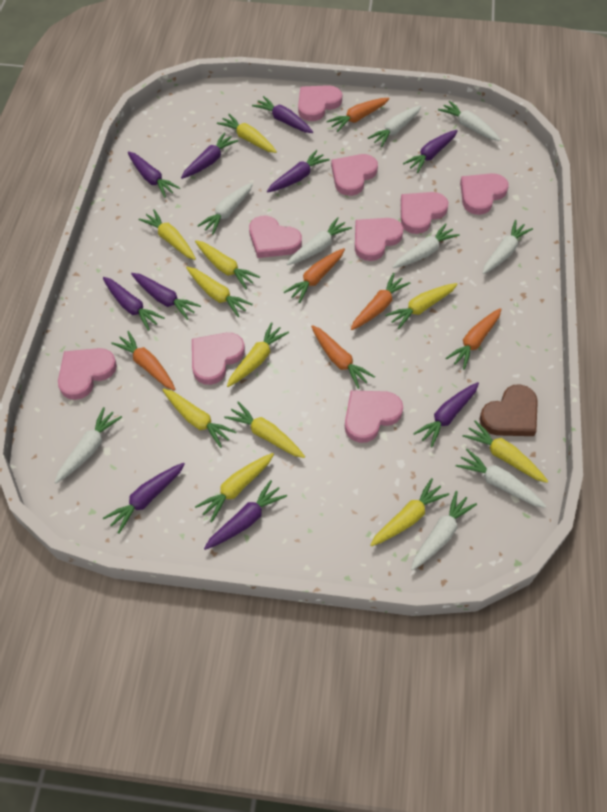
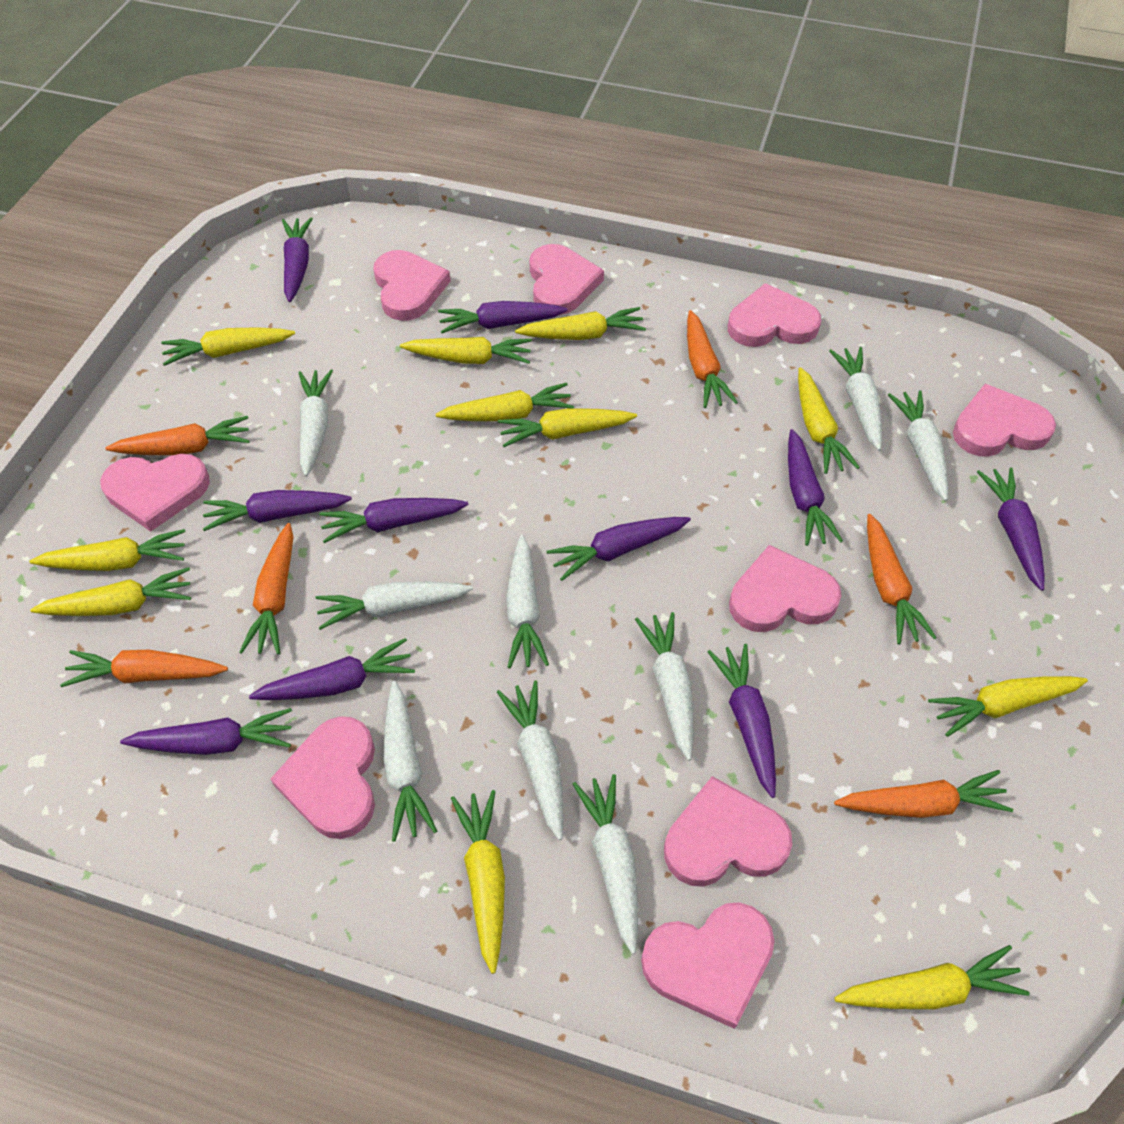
brown heart: 1 -> 0

